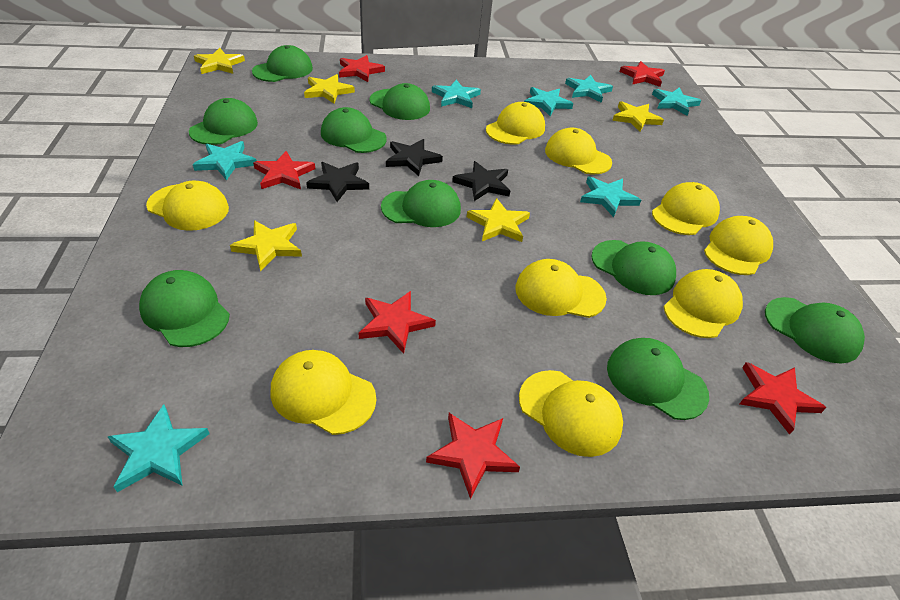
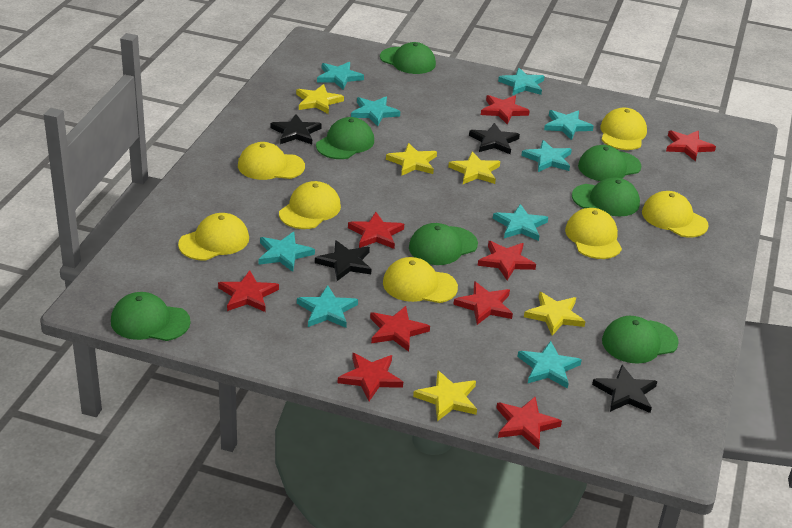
black star: 3 -> 4
green cap: 9 -> 7
red star: 6 -> 9
turquoise star: 7 -> 9
yellow cap: 9 -> 7

